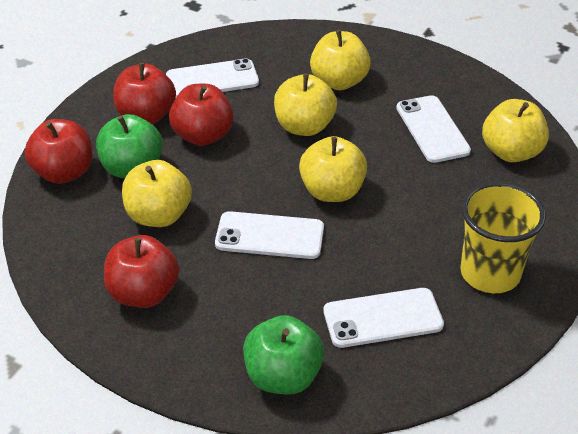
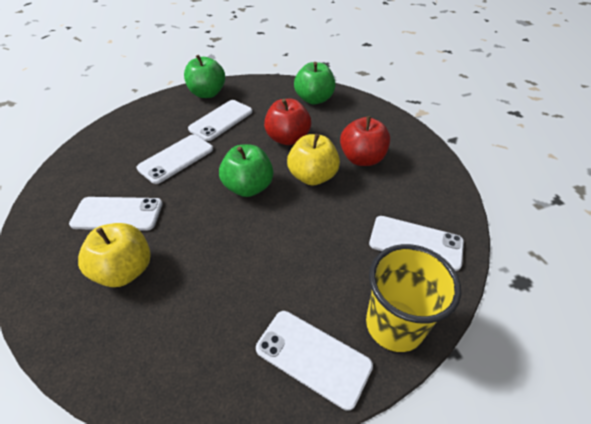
green apple: 2 -> 3
red apple: 4 -> 2
white phone: 4 -> 5
yellow apple: 5 -> 2

